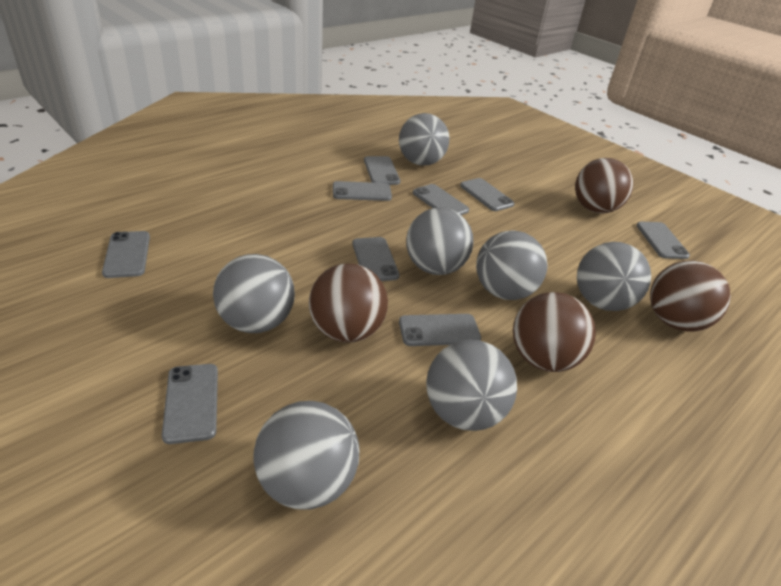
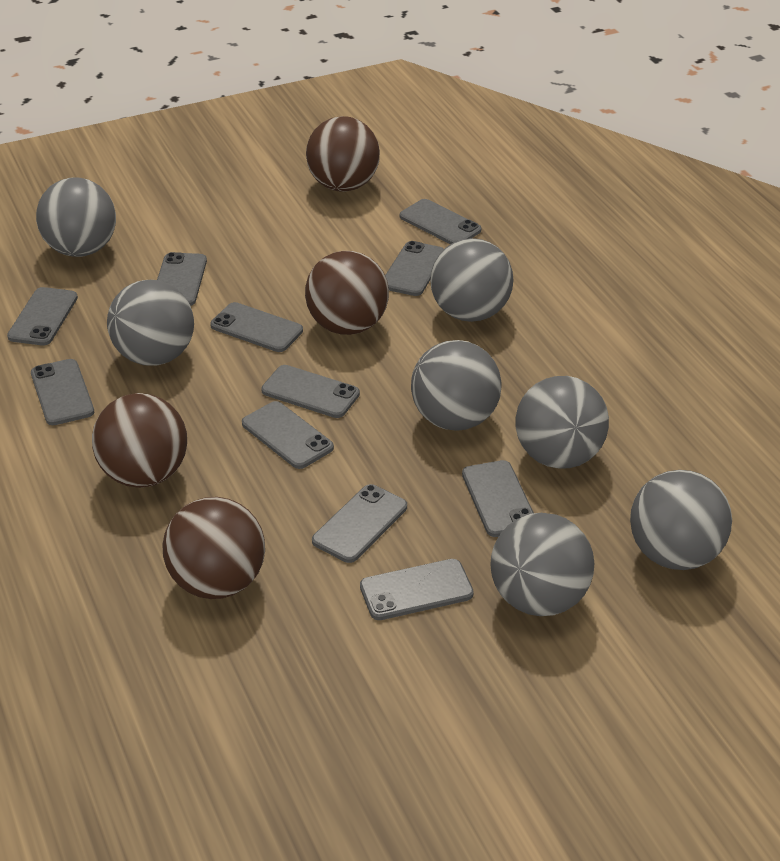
grey phone: 9 -> 11

